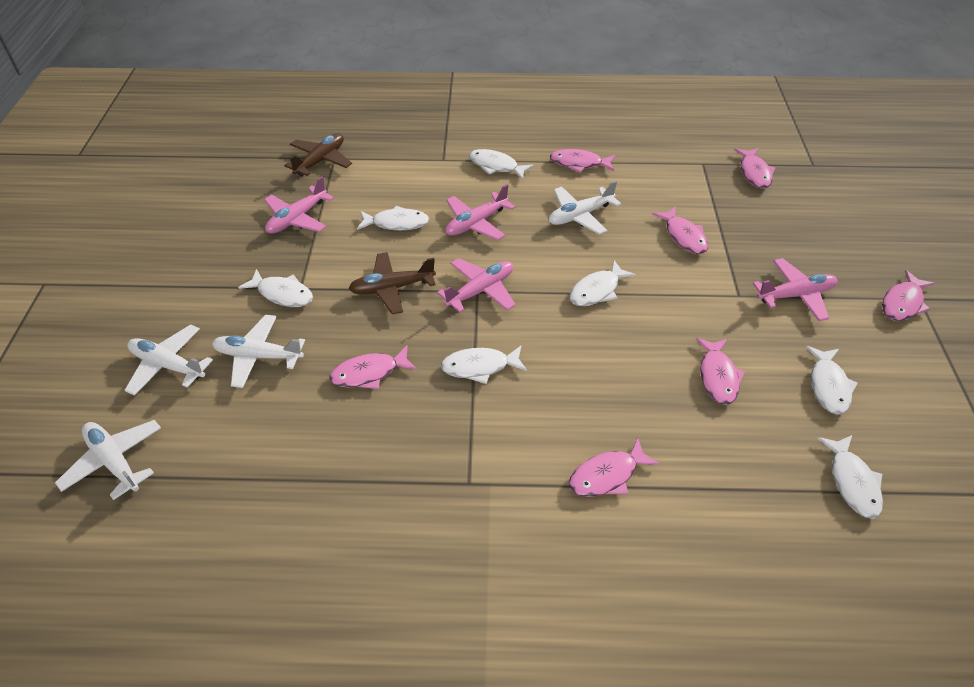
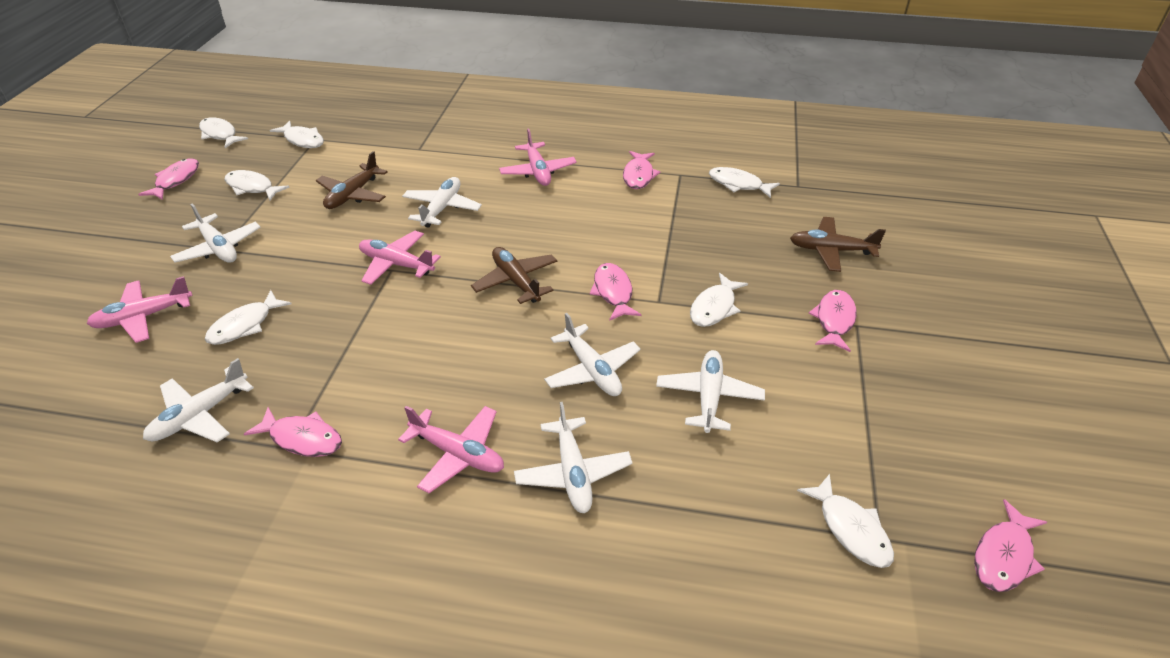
brown plane: 2 -> 3
pink fish: 7 -> 6
white plane: 4 -> 6

